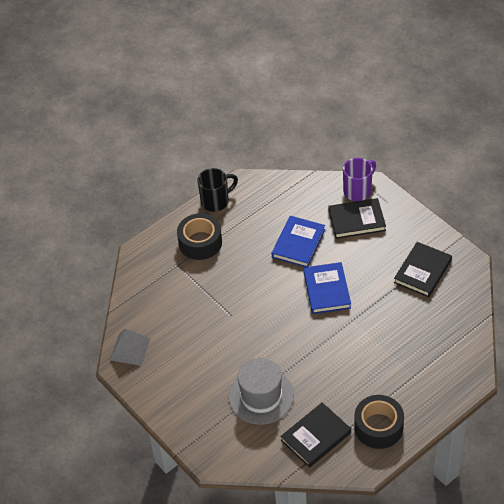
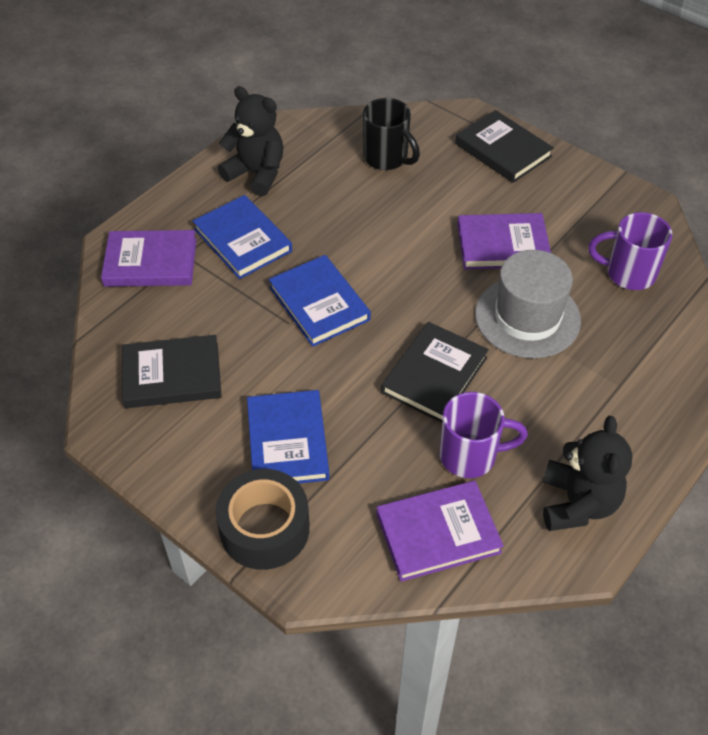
black tape: 2 -> 1
black teddy bear: 0 -> 2
blue book: 2 -> 3
grey pyramid: 1 -> 0
purple book: 0 -> 3
purple mug: 1 -> 2

